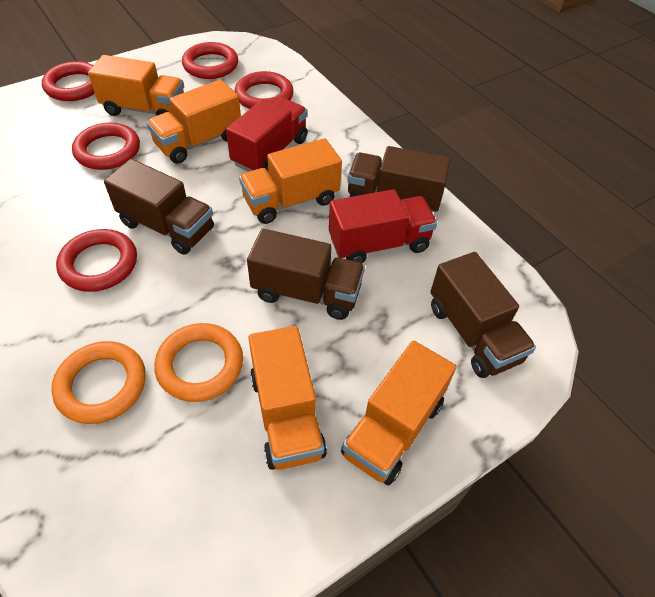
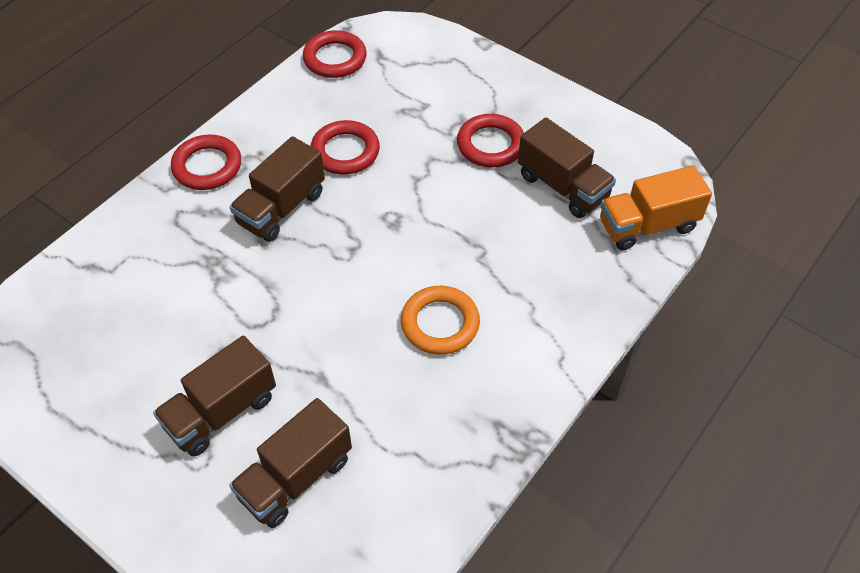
orange ring: 2 -> 1
orange truck: 5 -> 1
red ring: 5 -> 4
red truck: 2 -> 0

